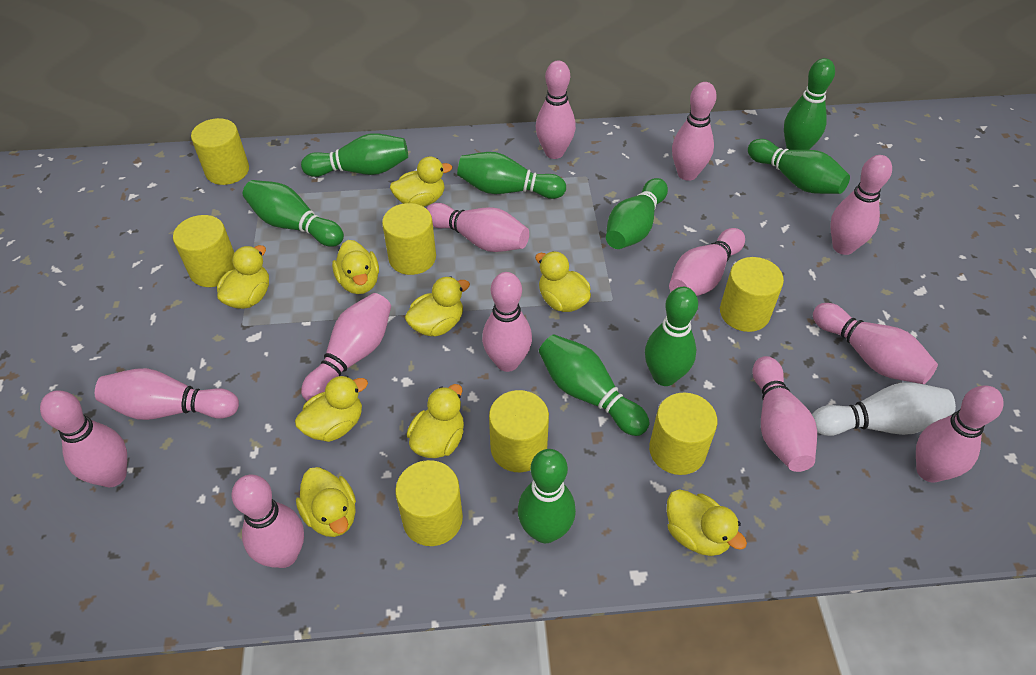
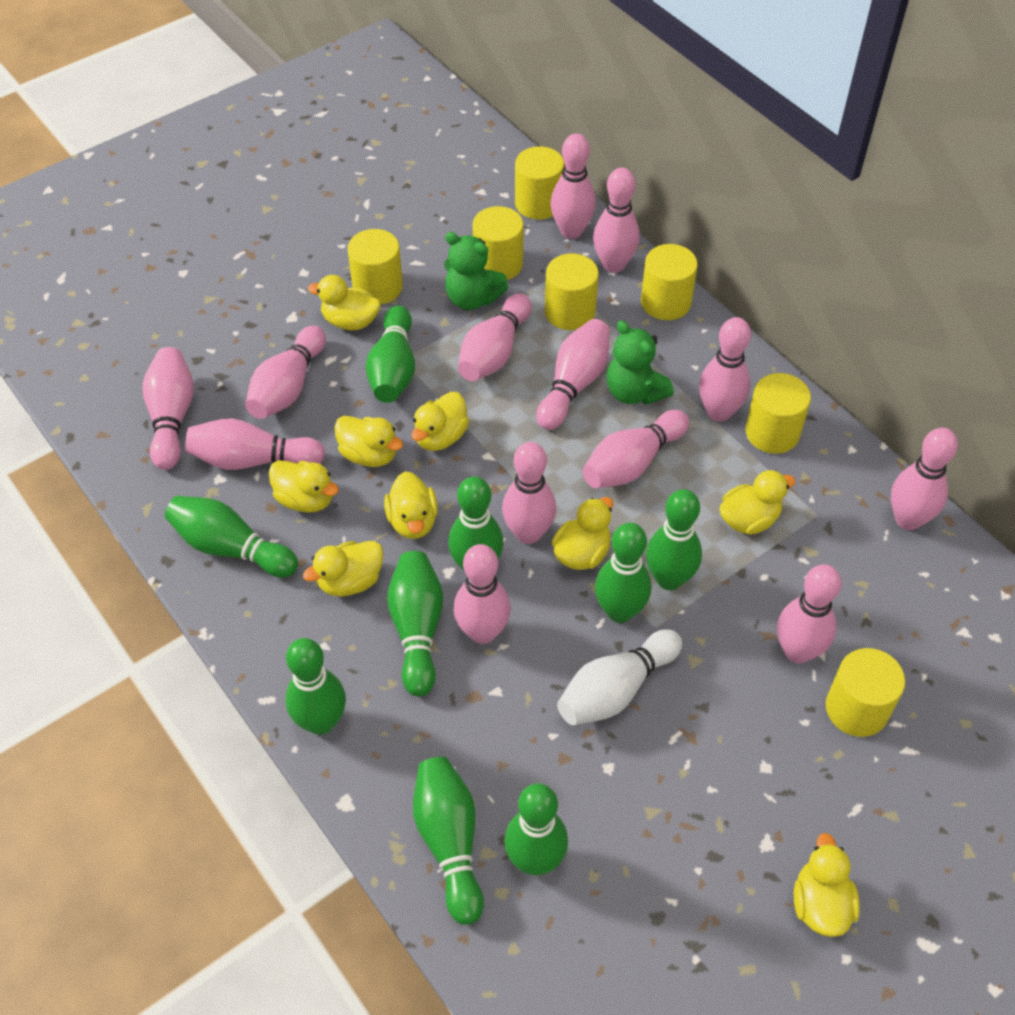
green teddy bear: 0 -> 2

